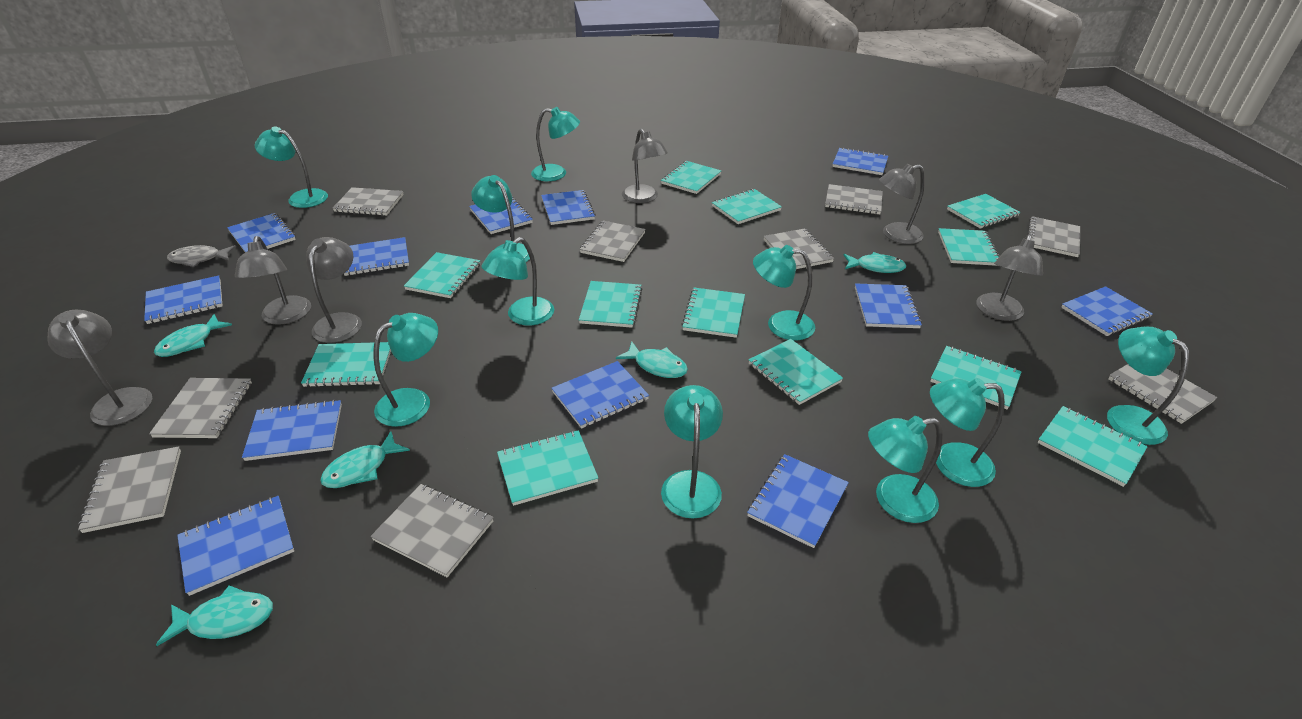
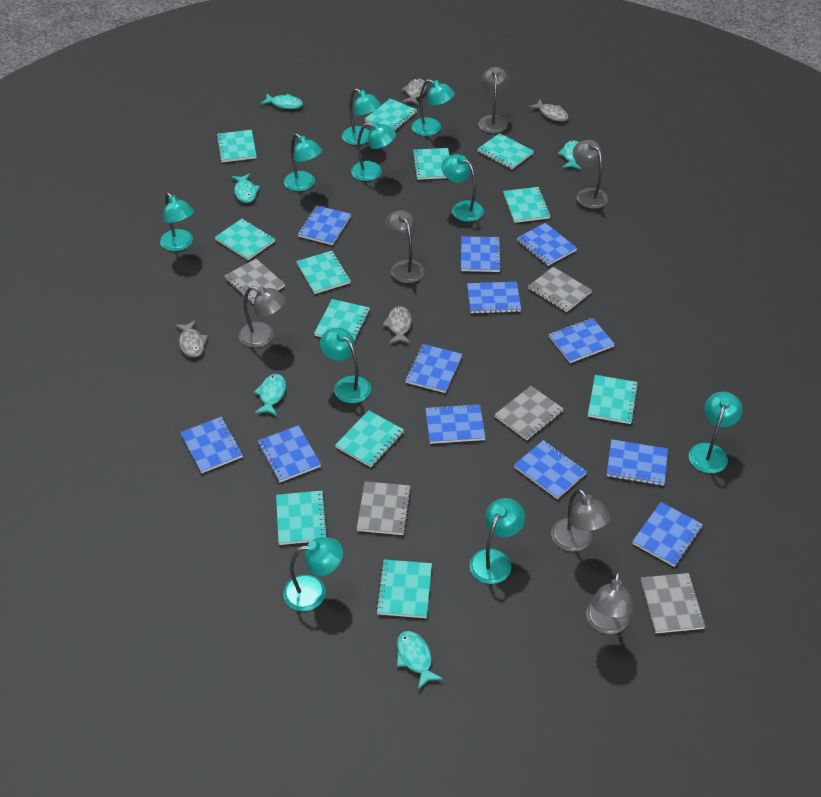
grey fish: 1 -> 4
grey notebook: 9 -> 5

